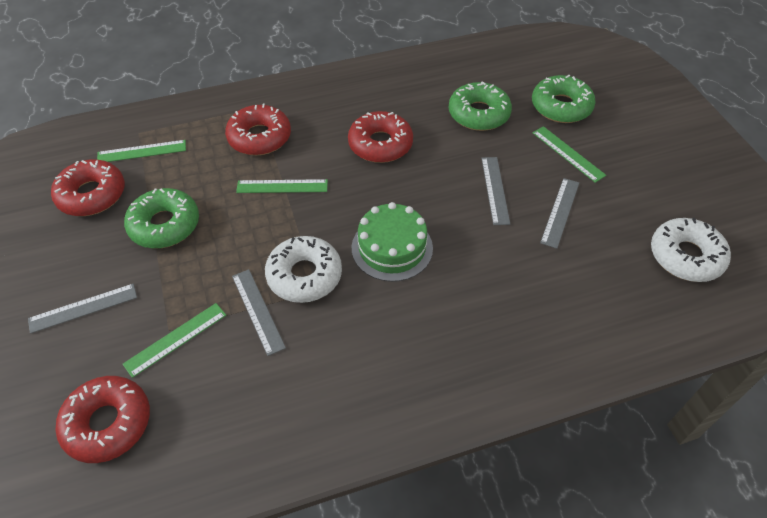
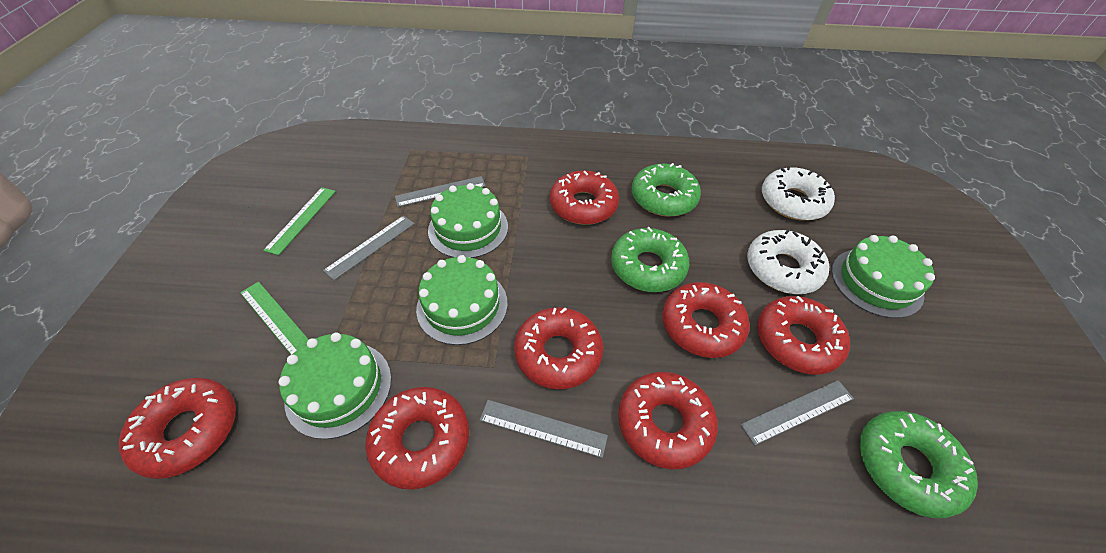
green cake: 1 -> 4
green ruler: 4 -> 2
red donut: 4 -> 7

